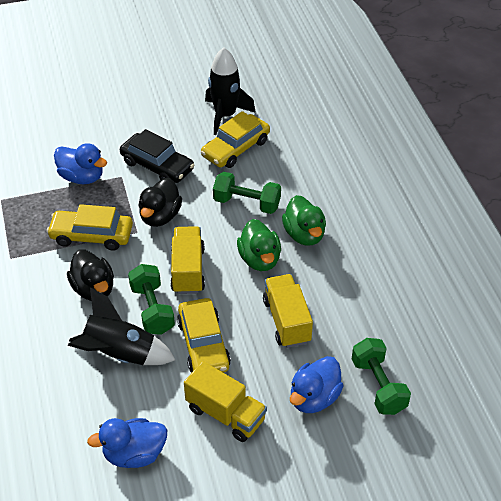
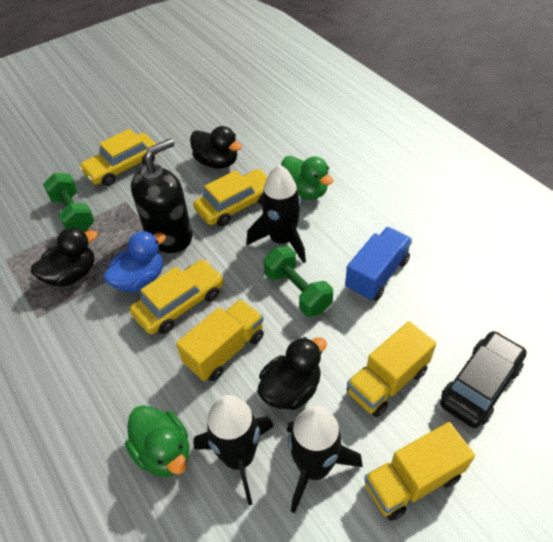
black duck: 2 -> 3
black rocket: 2 -> 3
black soap dispenser: 0 -> 1
blue duck: 3 -> 1
blue truck: 0 -> 1
green dumbbell: 3 -> 2

